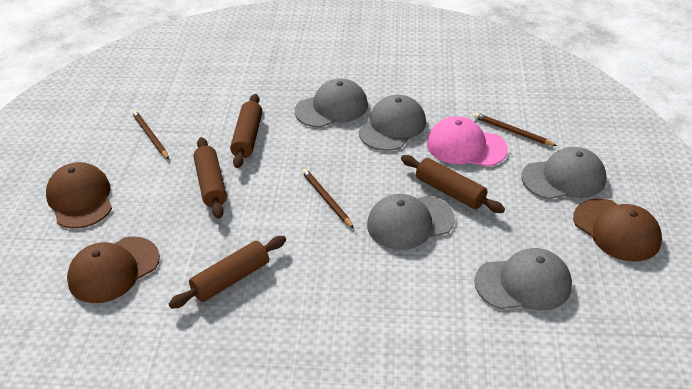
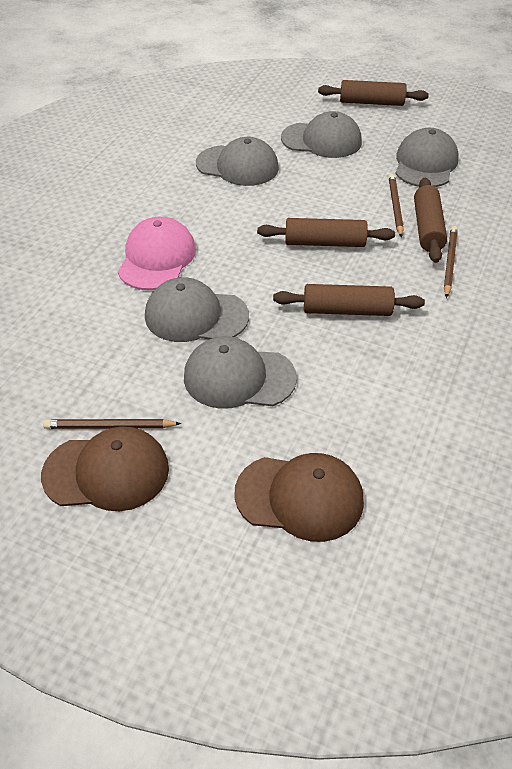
brown cap: 3 -> 2

